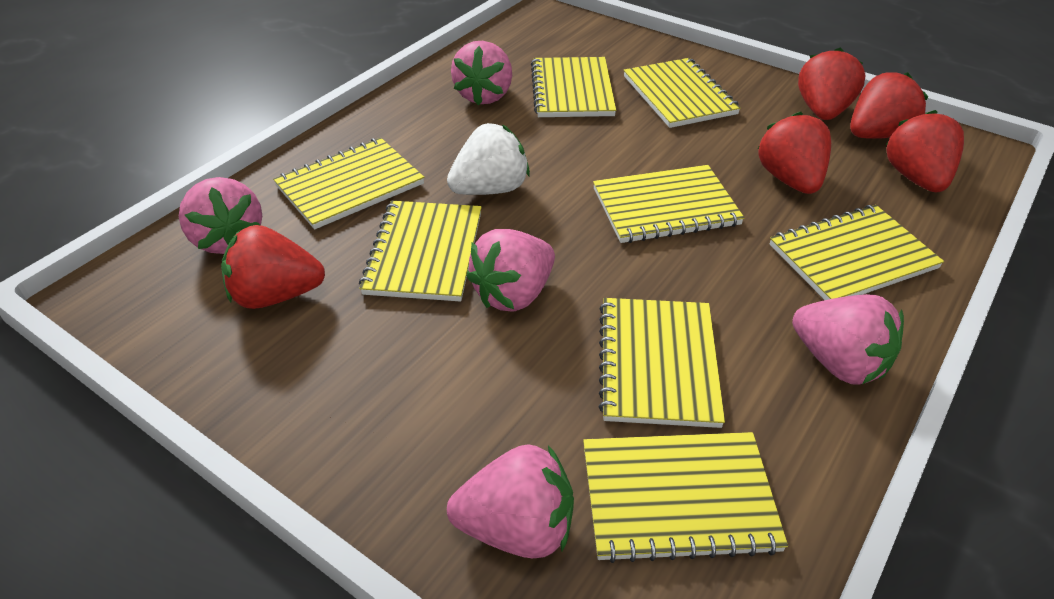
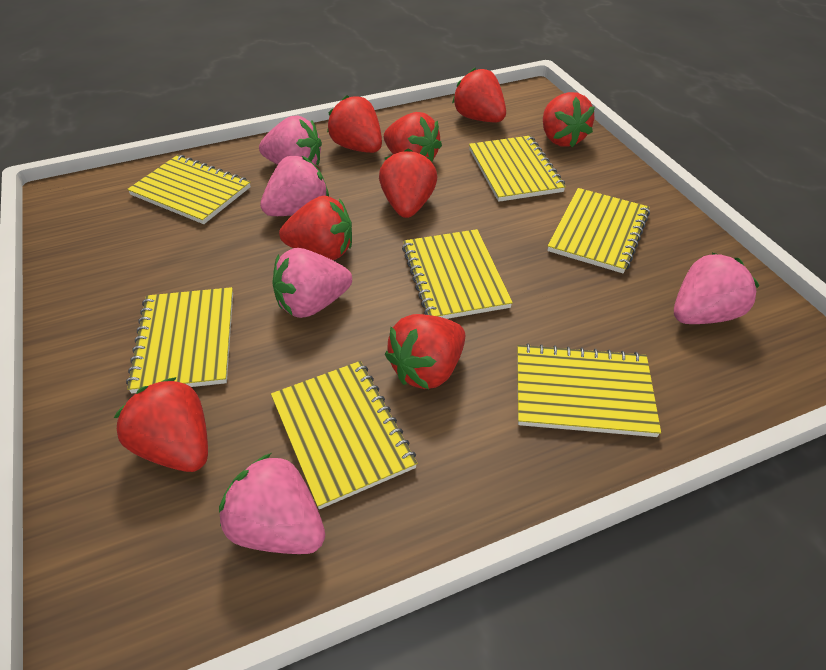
red strawberry: 5 -> 8
white strawberry: 1 -> 0
yellow notebook: 8 -> 7

